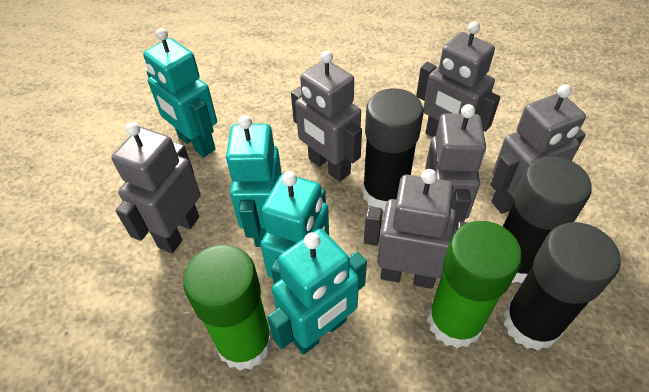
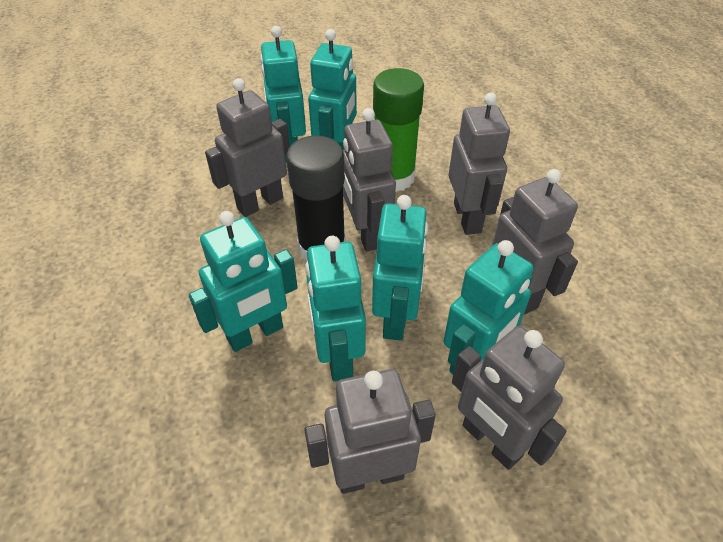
black glue stick: 3 -> 1
green glue stick: 2 -> 1
turquoise robot: 4 -> 6

